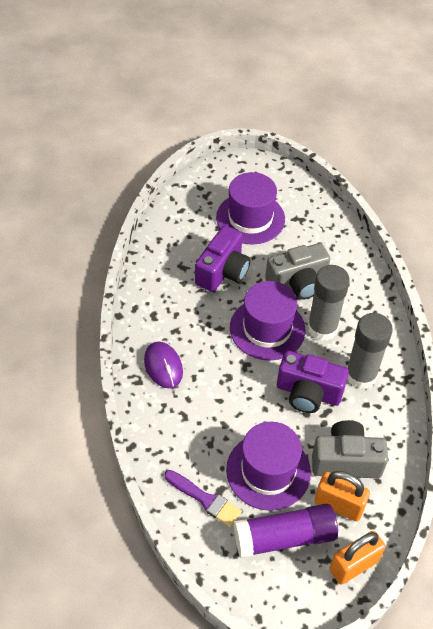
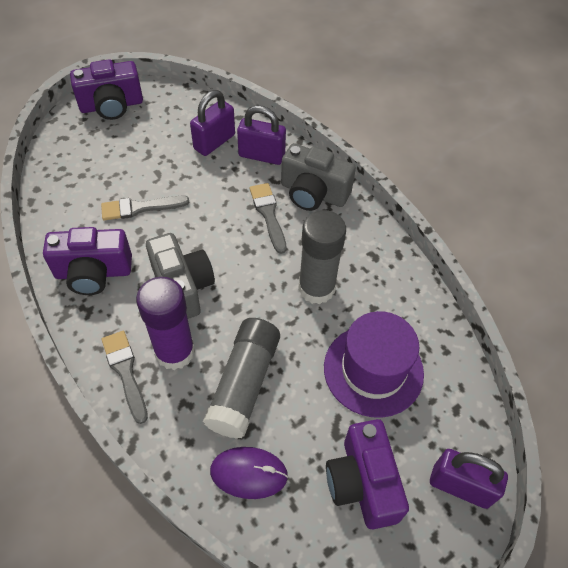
grey brush: 0 -> 3
orange padlock: 2 -> 0
purple brush: 1 -> 0
purple camera: 2 -> 3
purple hat: 3 -> 1
purple padlock: 0 -> 3

